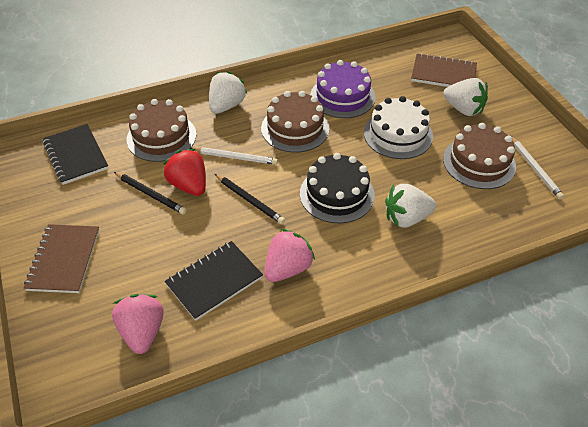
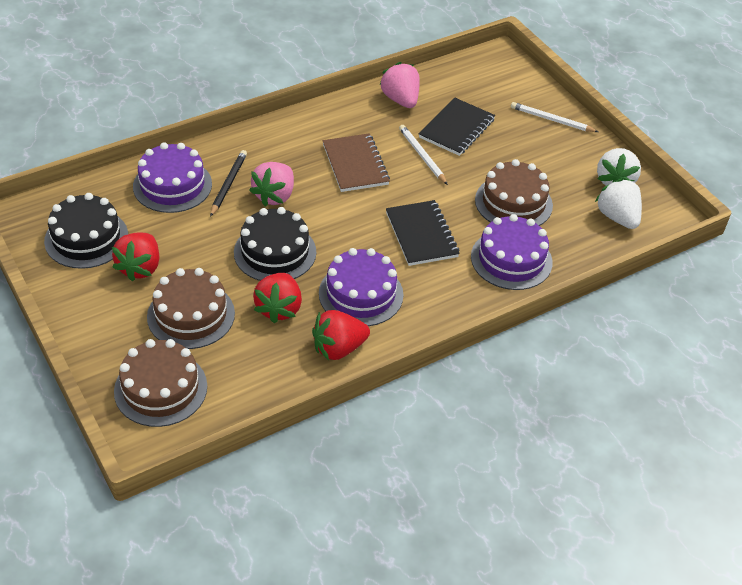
black cake: 1 -> 2
black pencil: 2 -> 1
brown notebook: 2 -> 1
purple cake: 1 -> 3
red strawberry: 1 -> 3
white cake: 1 -> 0
white strawberry: 3 -> 2

